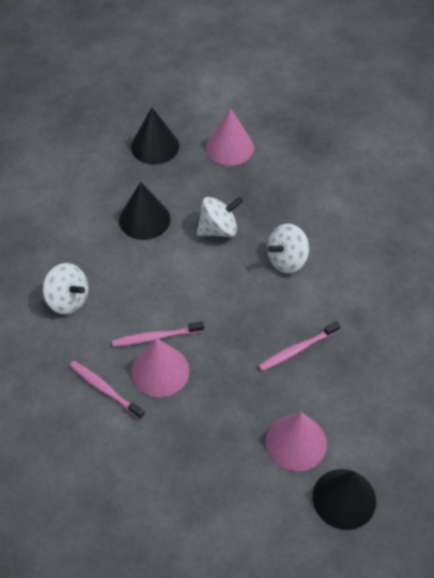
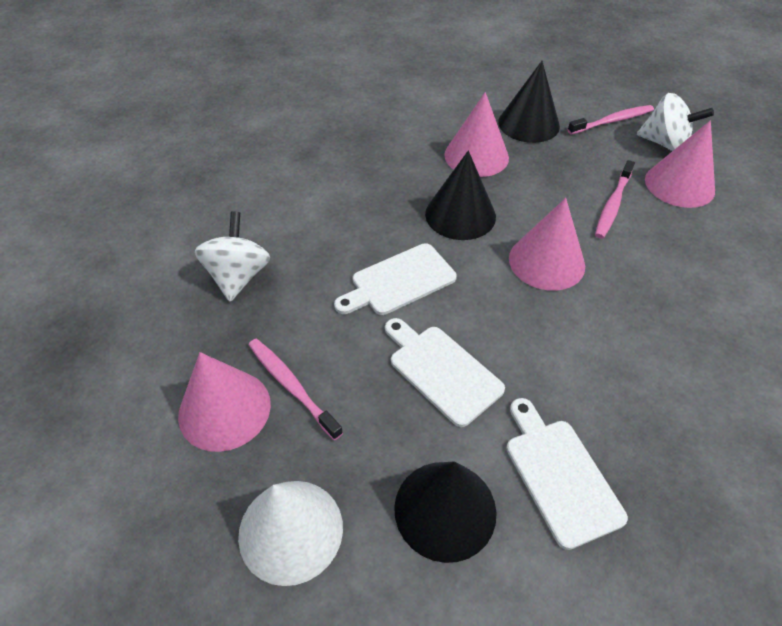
pink cone: 3 -> 4
white cone: 0 -> 1
white cutting board: 0 -> 3
white spinning top: 3 -> 2

